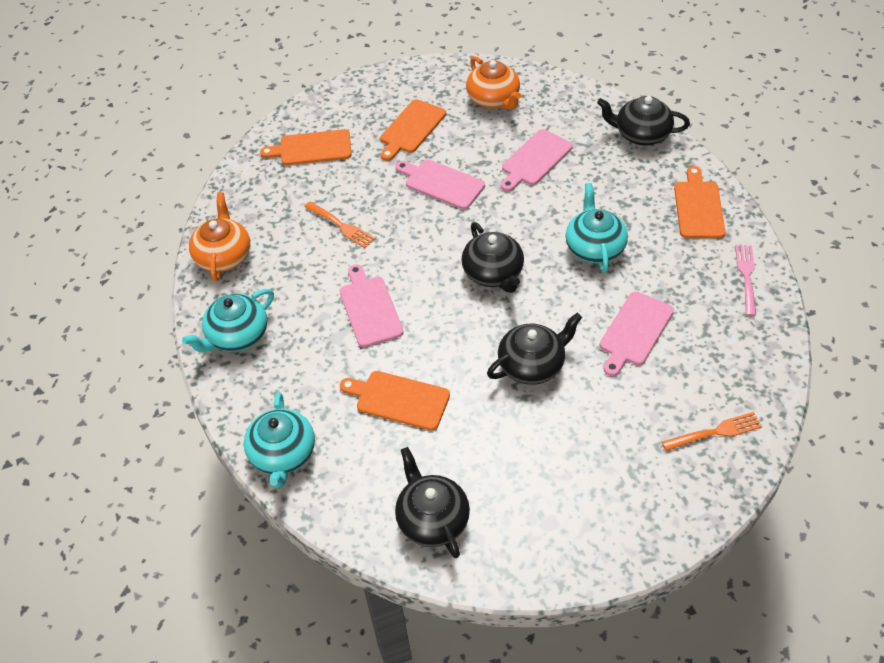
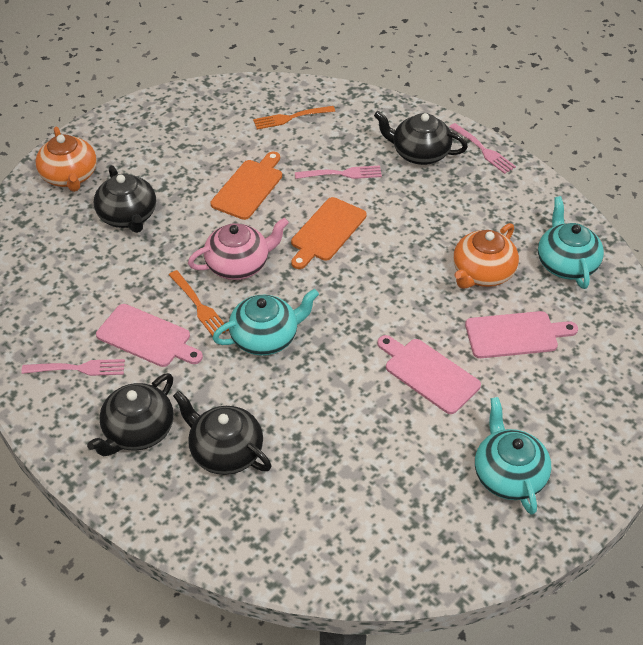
orange cutting board: 4 -> 2
pink cutting board: 4 -> 3
pink fork: 1 -> 3
pink teapot: 0 -> 1

